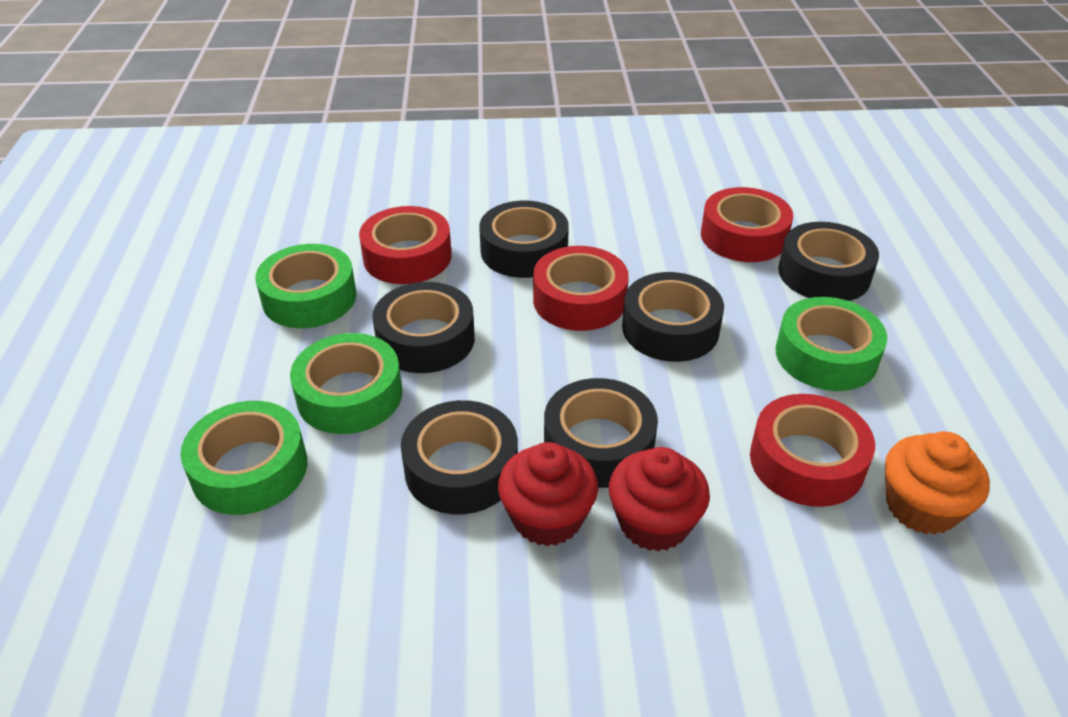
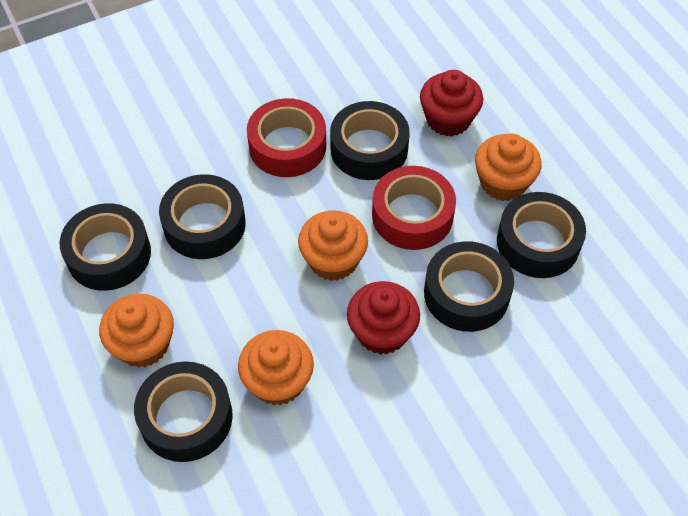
green tape: 4 -> 0
orange cupcake: 1 -> 4
red tape: 4 -> 2

